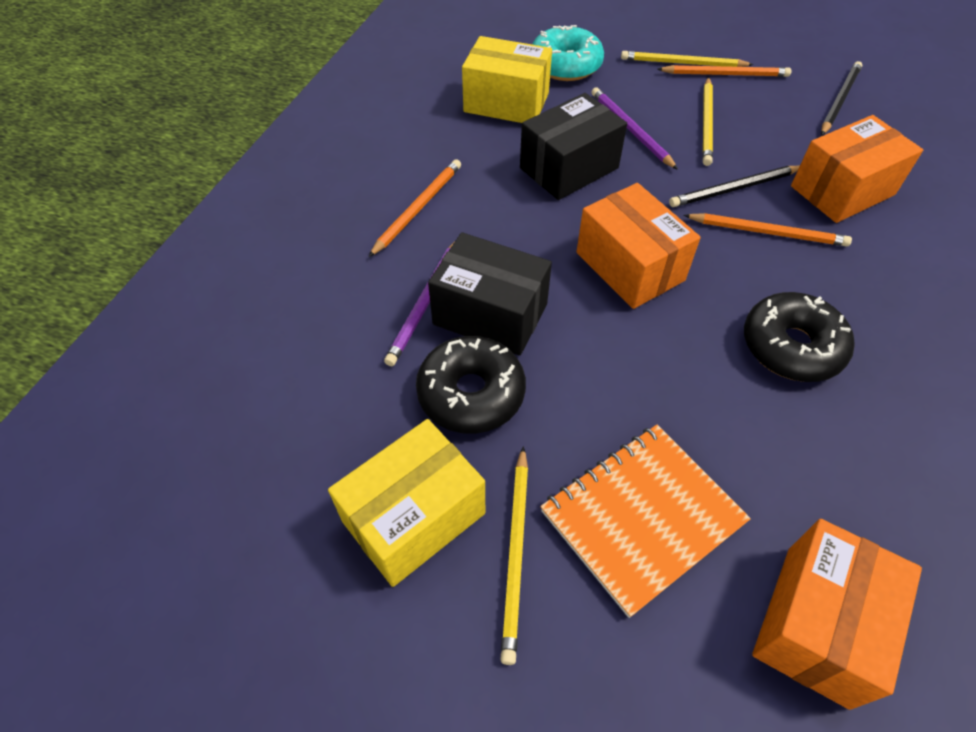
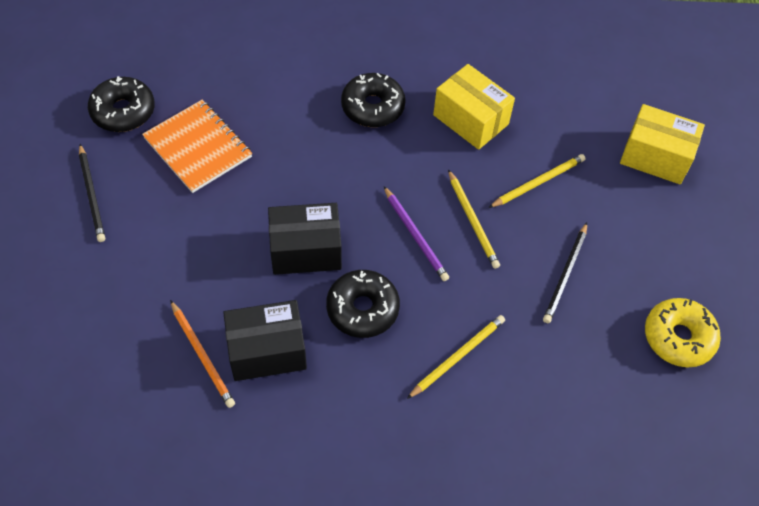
black donut: 2 -> 3
orange box: 3 -> 0
orange pencil: 3 -> 1
purple pencil: 2 -> 1
turquoise donut: 1 -> 0
yellow donut: 0 -> 1

